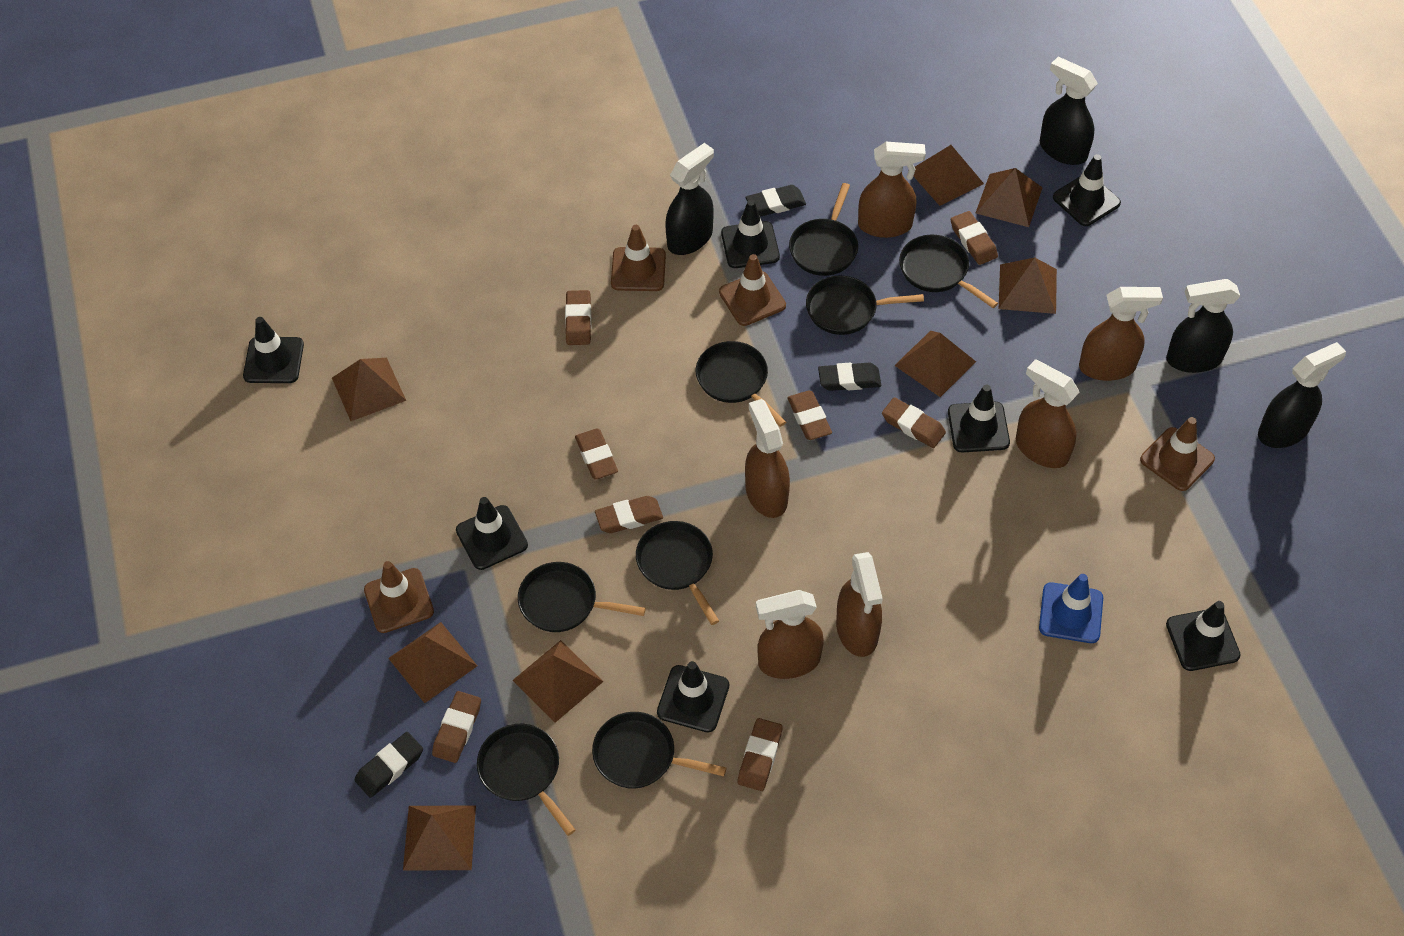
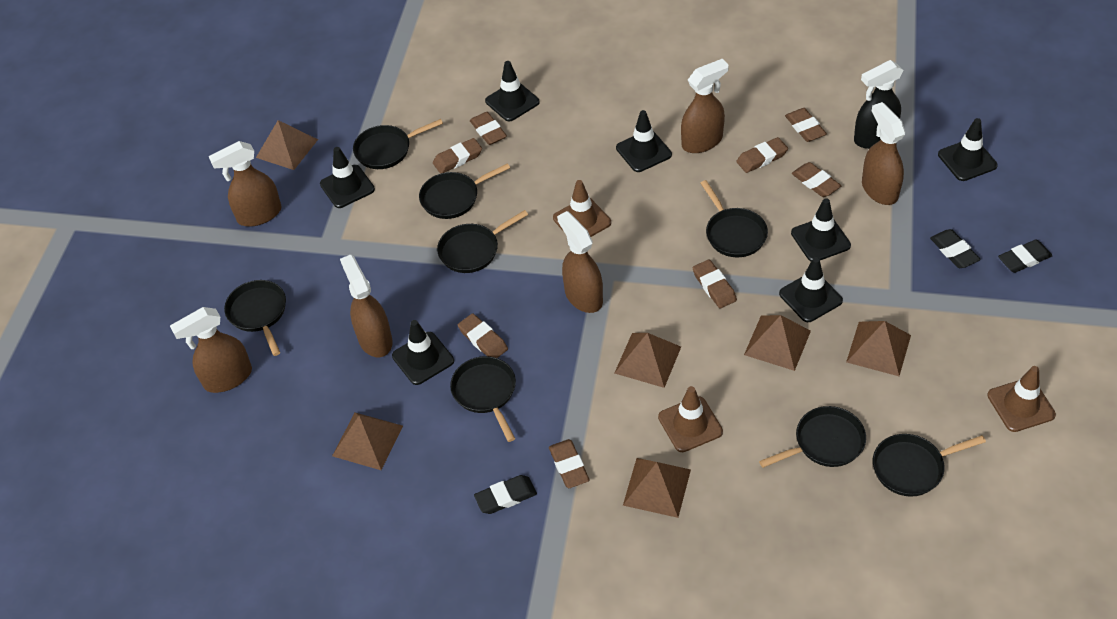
black spray bottle: 4 -> 1
blue traffic cone: 1 -> 0
brown pyramid: 8 -> 6
brown traffic cone: 4 -> 3

